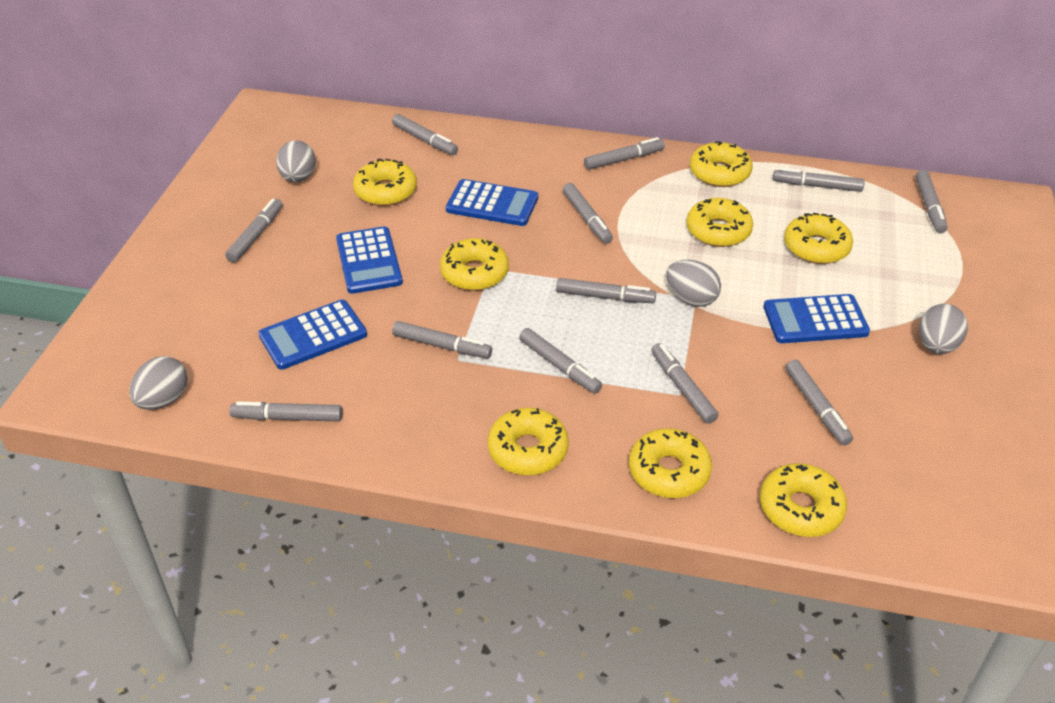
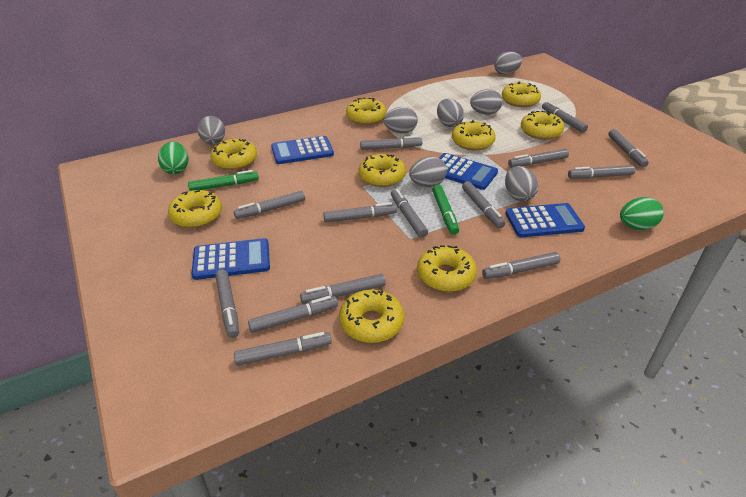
green egg: 0 -> 2
green marker: 0 -> 2
grey egg: 4 -> 7
grey marker: 12 -> 14
yellow donut: 8 -> 9

